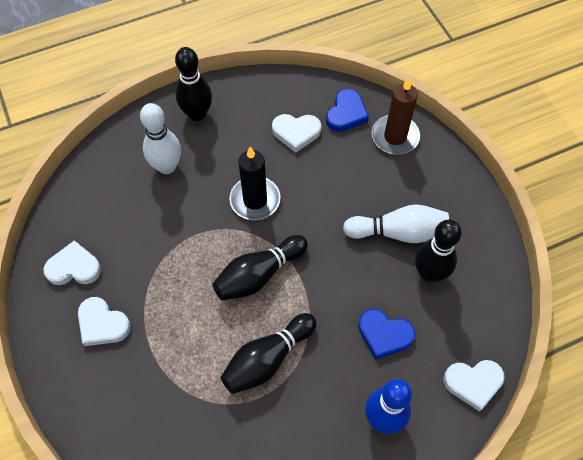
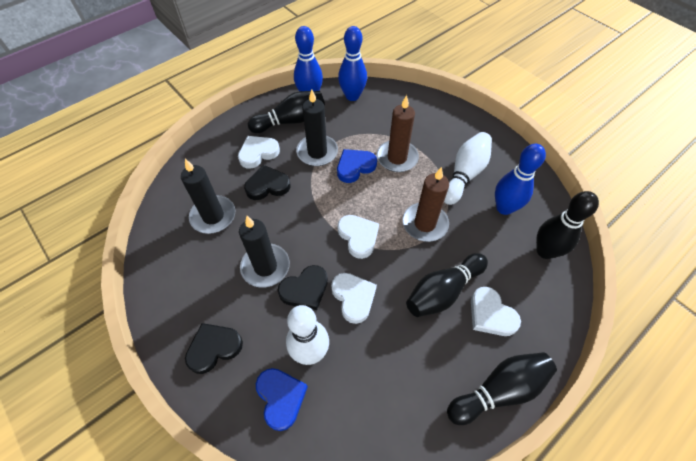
black candle: 1 -> 3
black heart: 0 -> 3
blue bowling pin: 1 -> 3
brown candle: 1 -> 2

